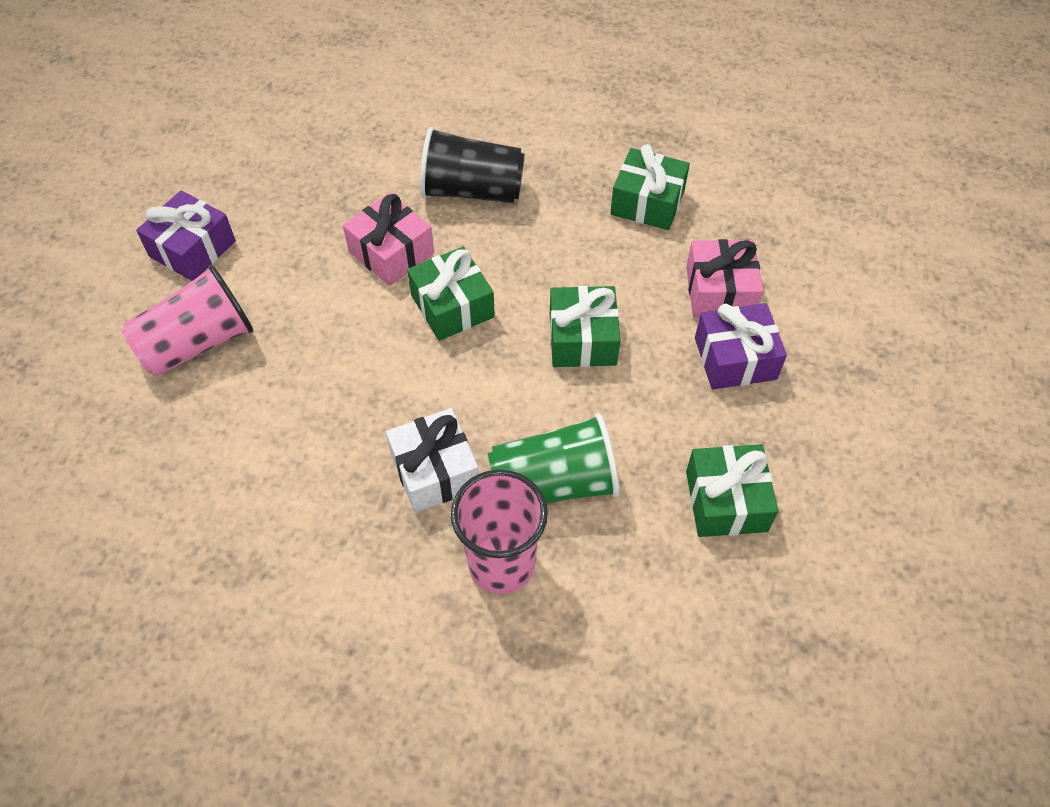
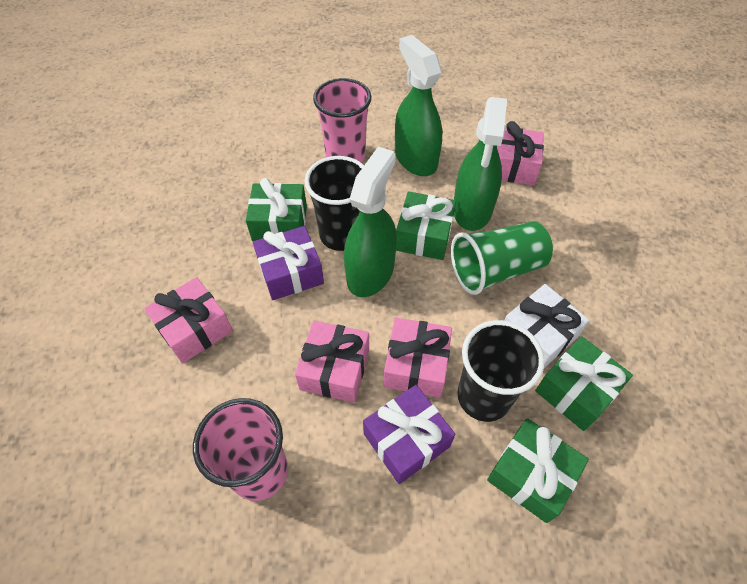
black cup: 1 -> 2
green spray bottle: 0 -> 3
pink gift: 2 -> 4

